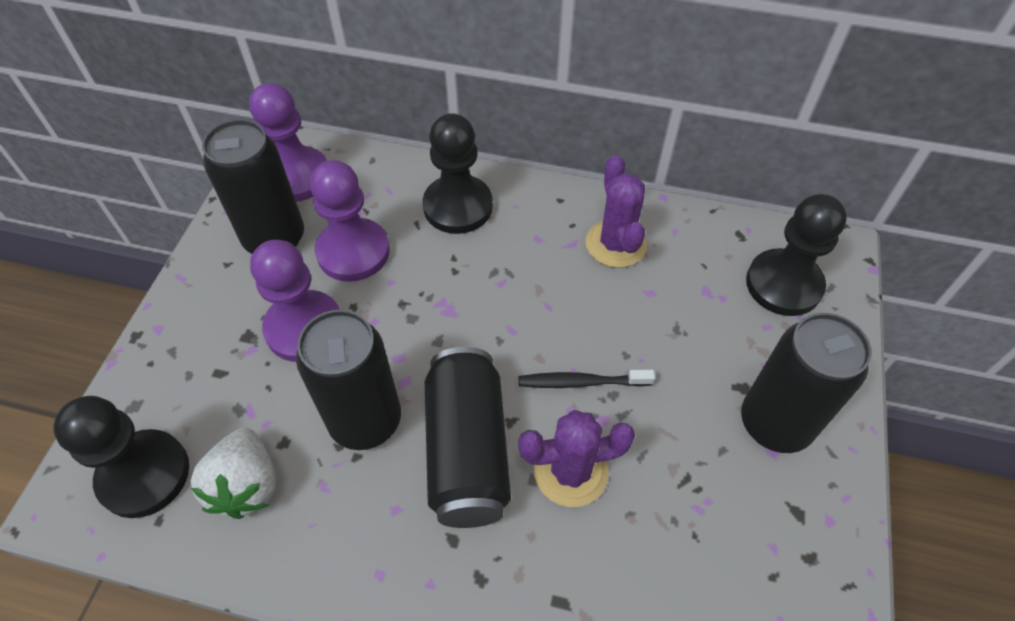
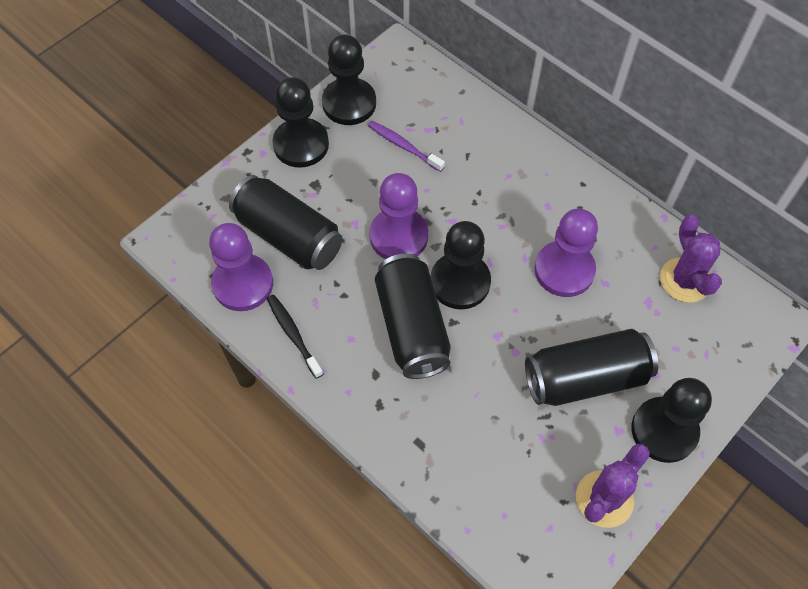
black can: 4 -> 3
black pawn: 3 -> 4
purple toothbrush: 0 -> 1
white strawberry: 1 -> 0

